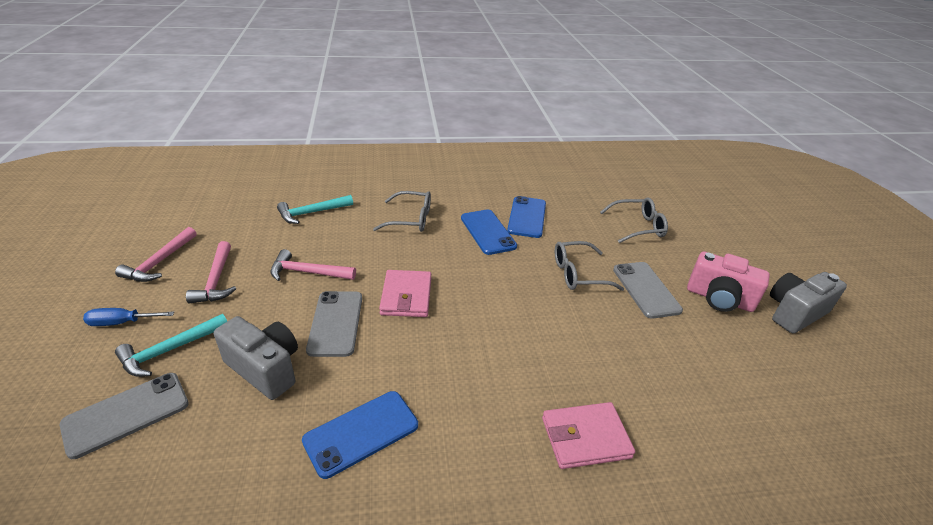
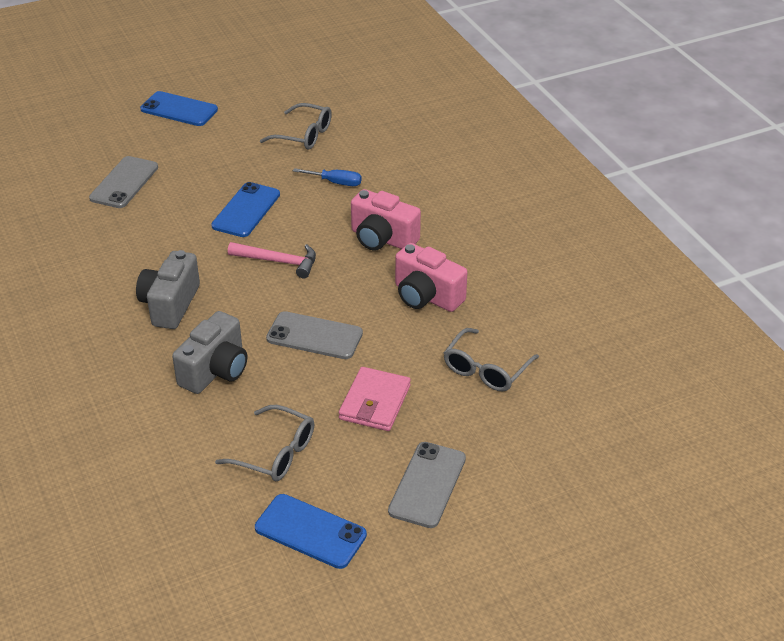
pink camera: 1 -> 2
pink hammer: 3 -> 1
pink wallet: 2 -> 1
turquoise hammer: 2 -> 0

